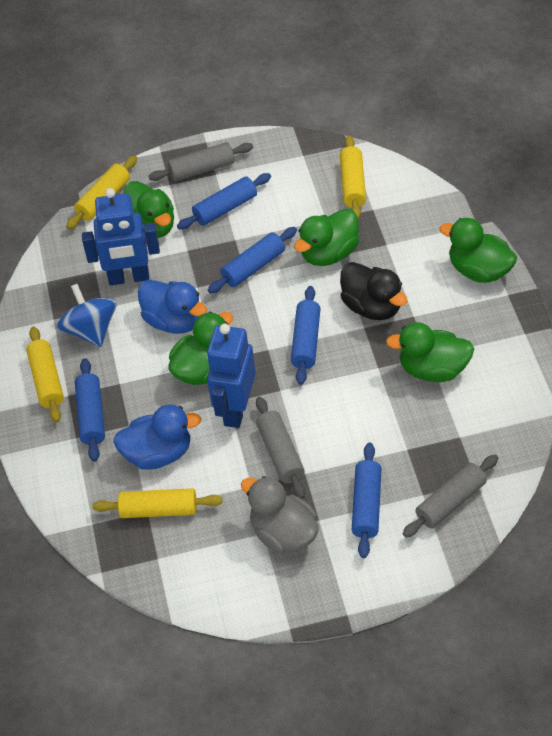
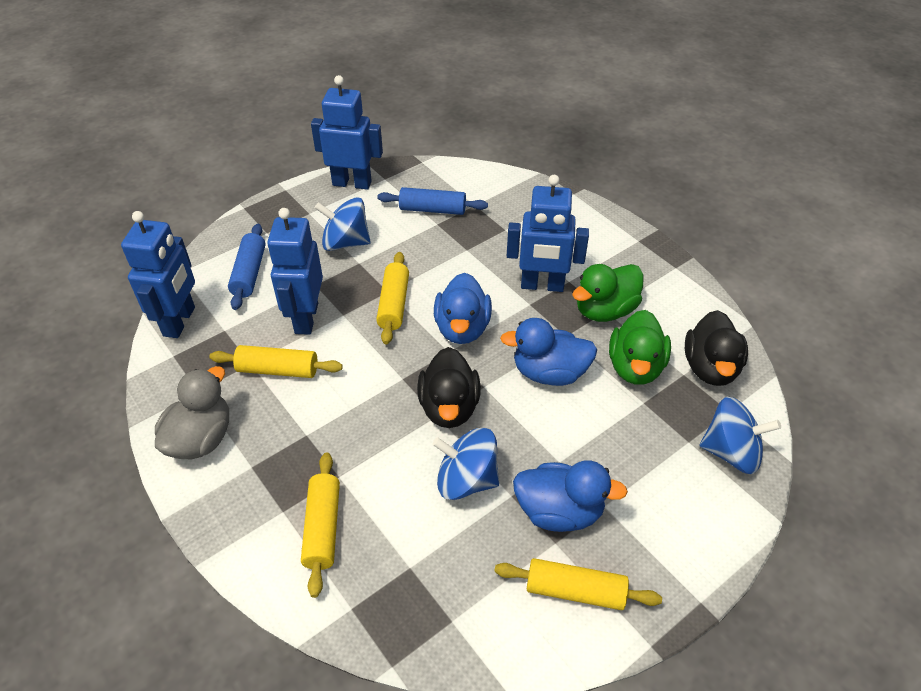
black duck: 1 -> 2
blue duck: 2 -> 3
blue robot: 2 -> 4
blue rolling pin: 5 -> 2
blue spinning top: 1 -> 3
green duck: 5 -> 2
grey rolling pin: 3 -> 0

